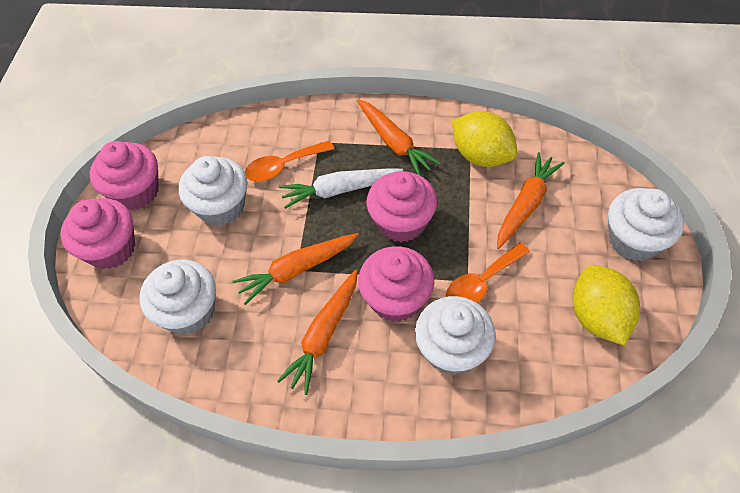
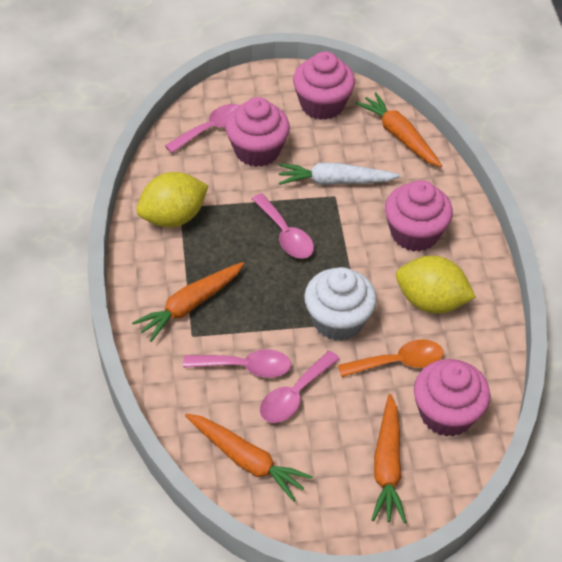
orange spoon: 2 -> 1
pink spoon: 0 -> 4
white cupcake: 4 -> 1

